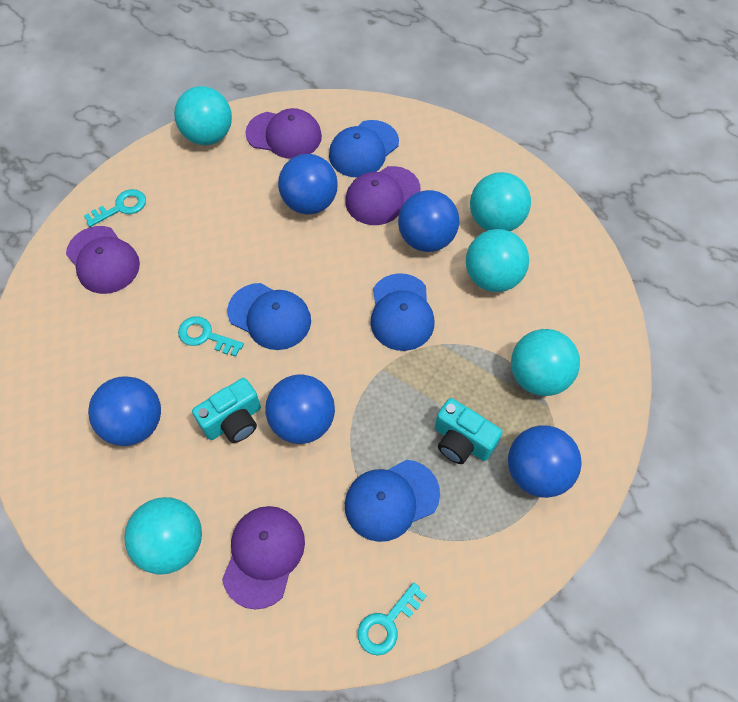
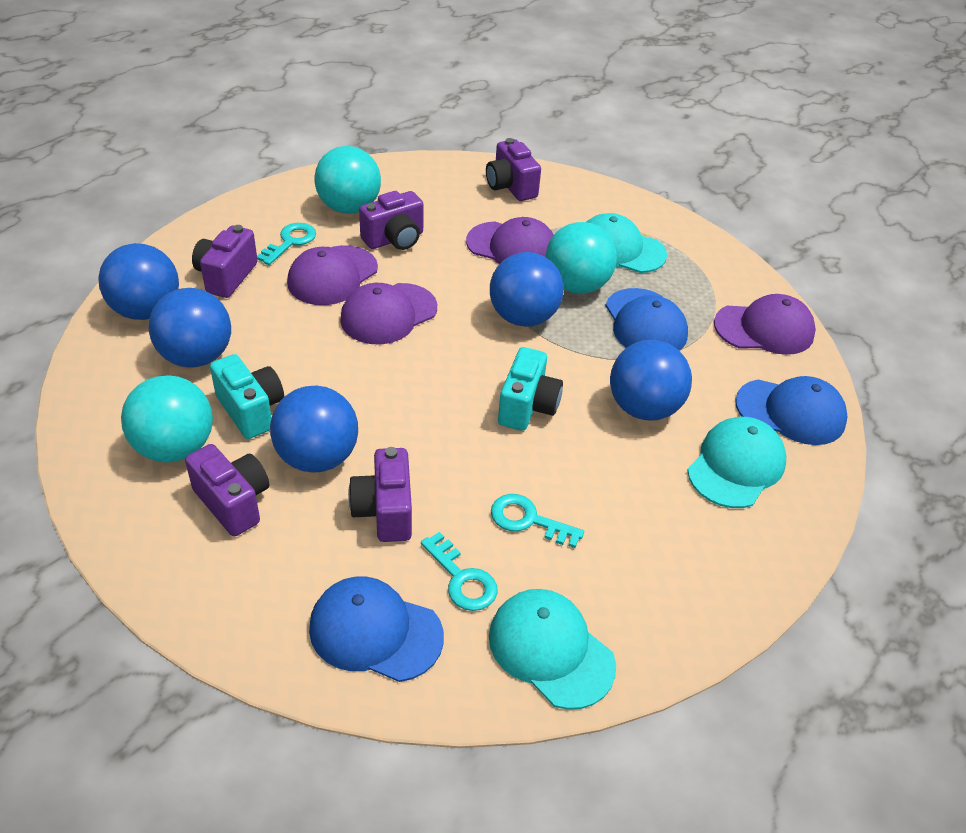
blue cap: 4 -> 3
purple camera: 0 -> 5
turquoise ball: 5 -> 3
turquoise cap: 0 -> 3

